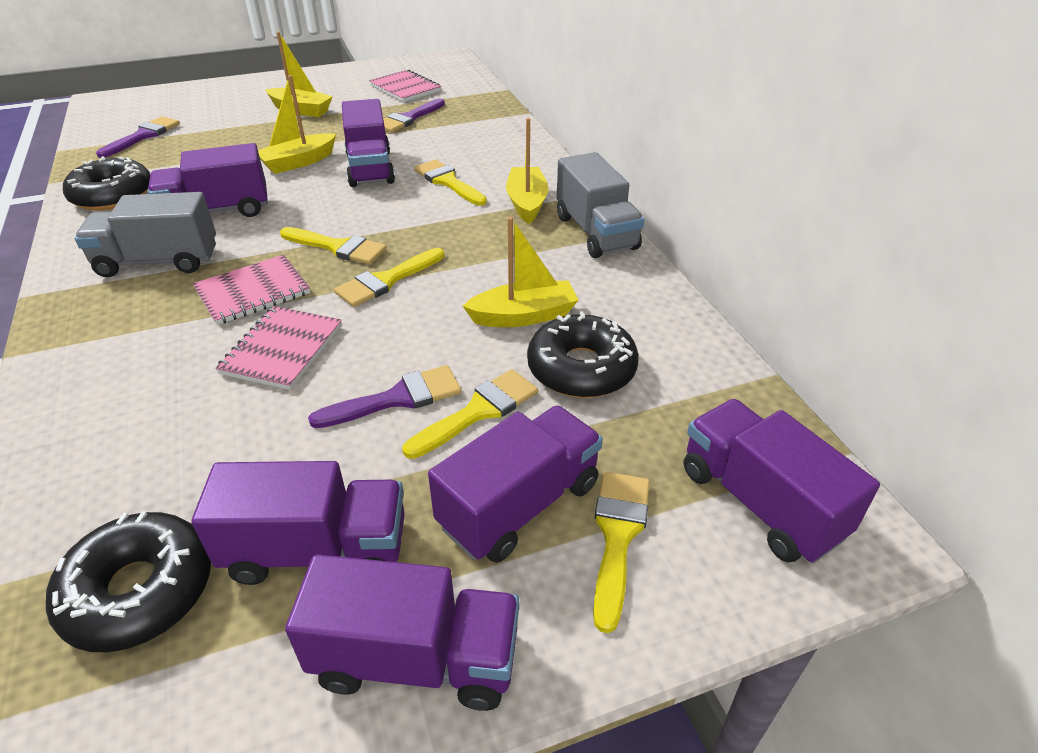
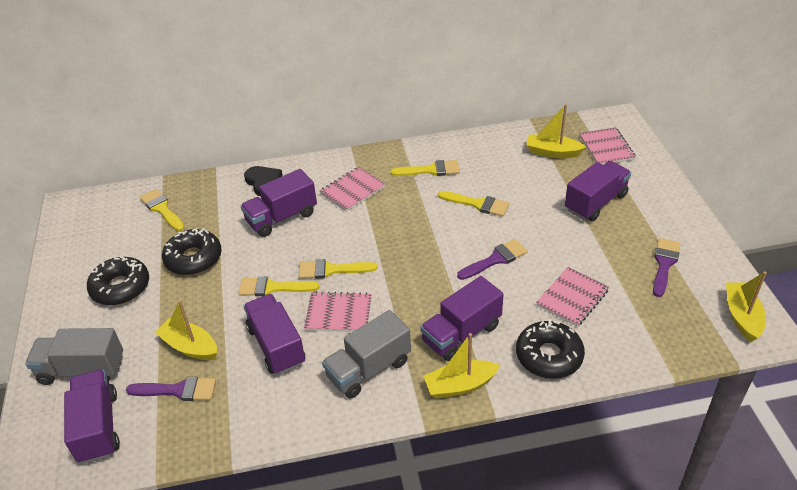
black heart: 0 -> 1
pink notebook: 3 -> 4
purple truck: 6 -> 5

